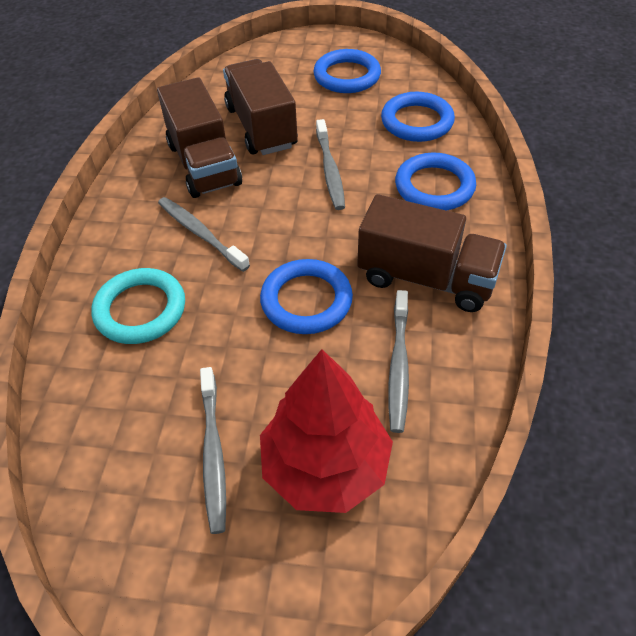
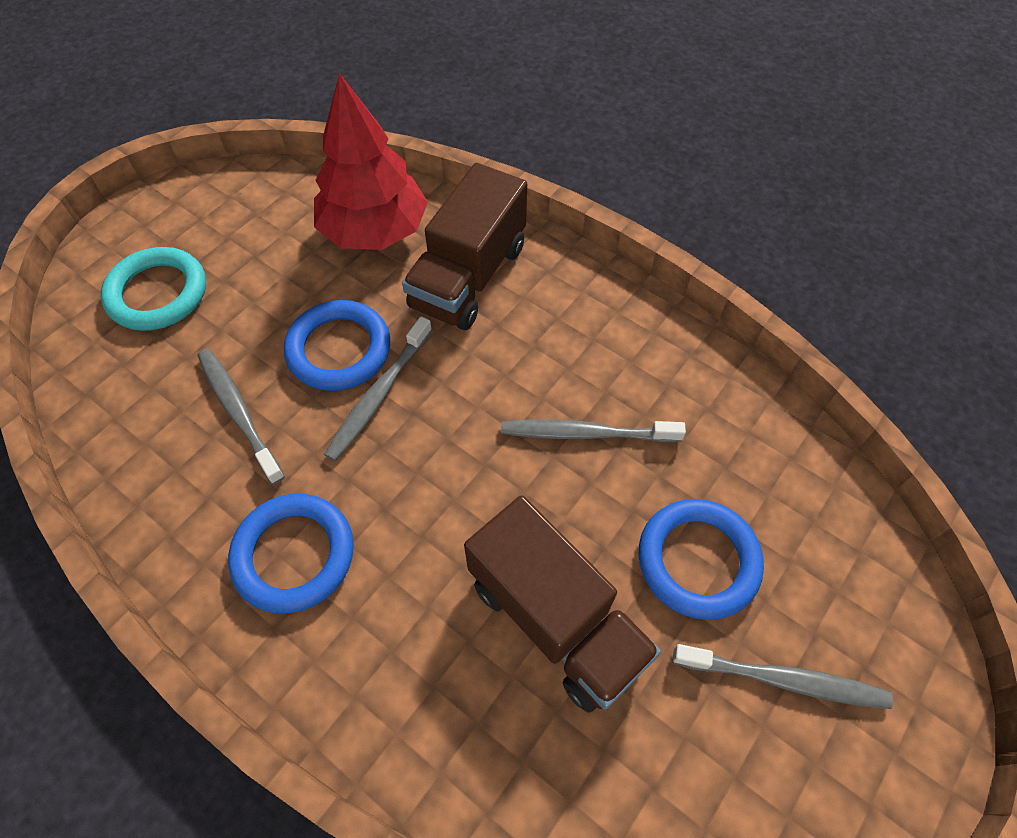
blue ring: 4 -> 3
brown truck: 3 -> 2

